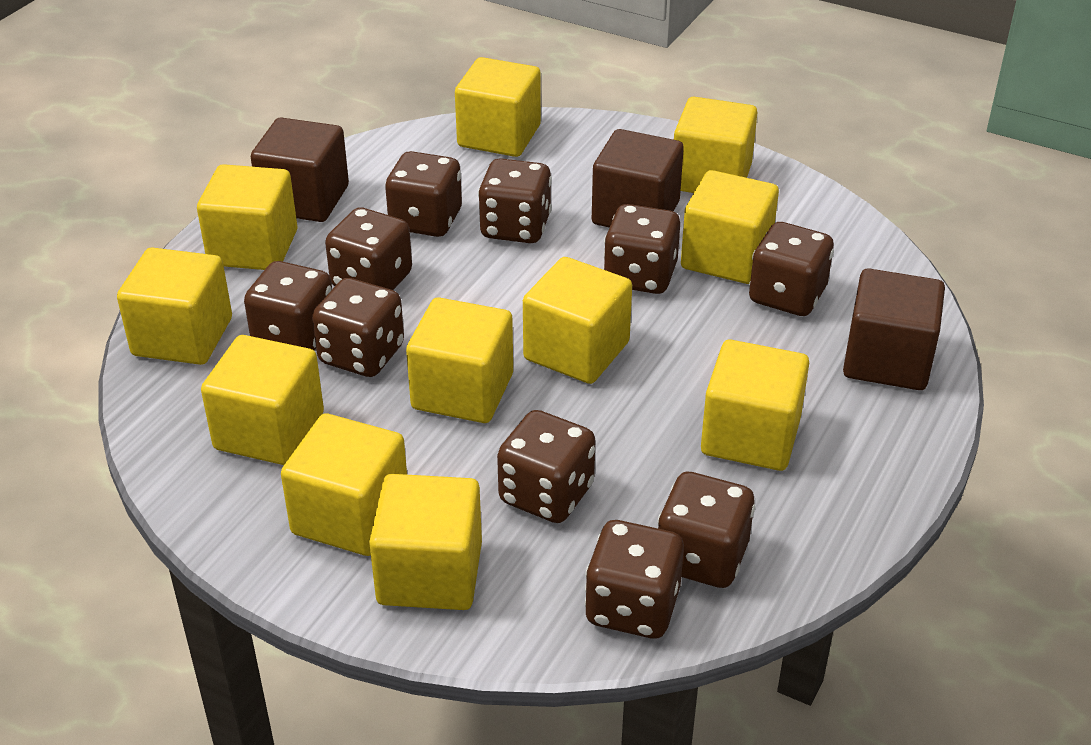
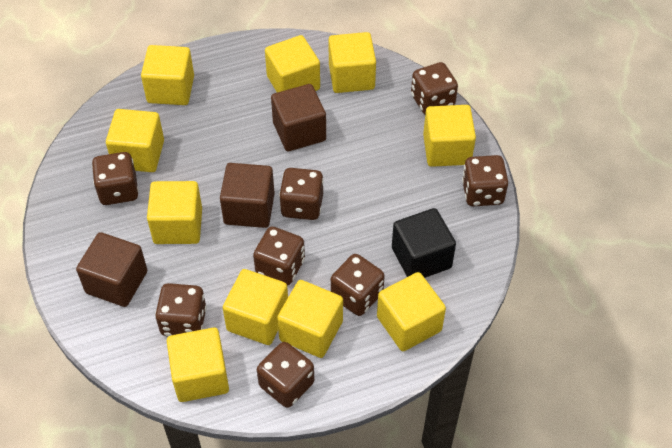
black cube: 0 -> 1
brown dice: 10 -> 8
yellow cube: 11 -> 10

